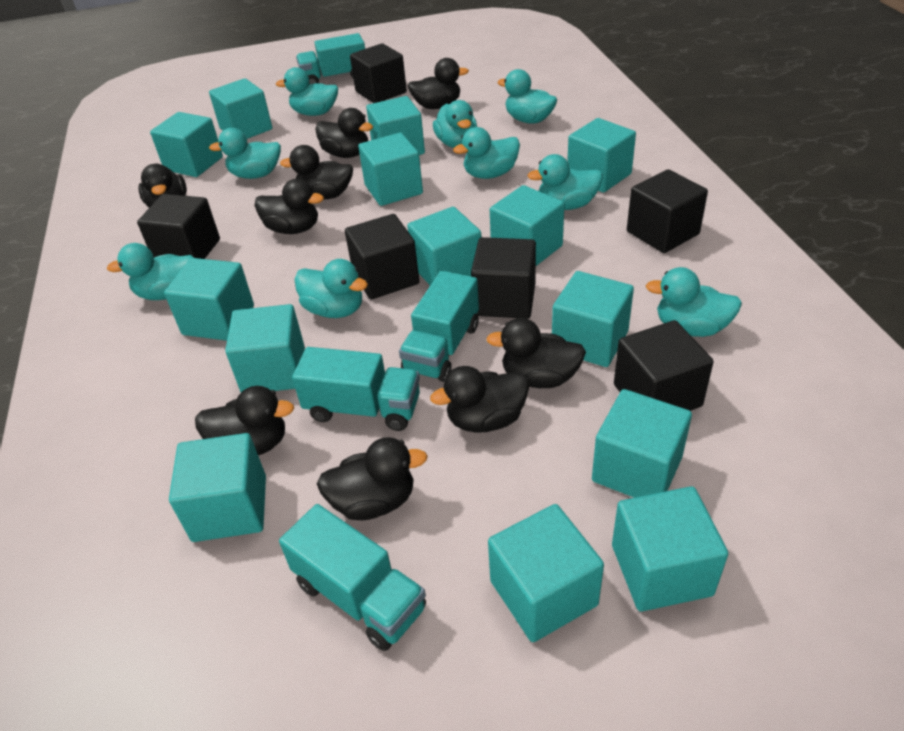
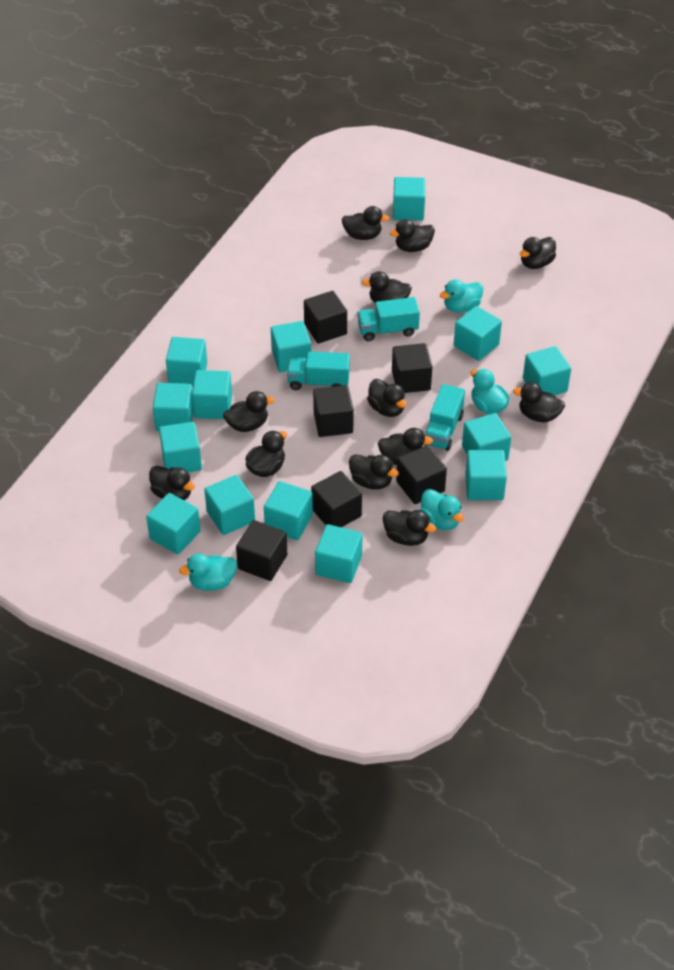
black duck: 9 -> 12
turquoise duck: 9 -> 4
turquoise truck: 4 -> 3

